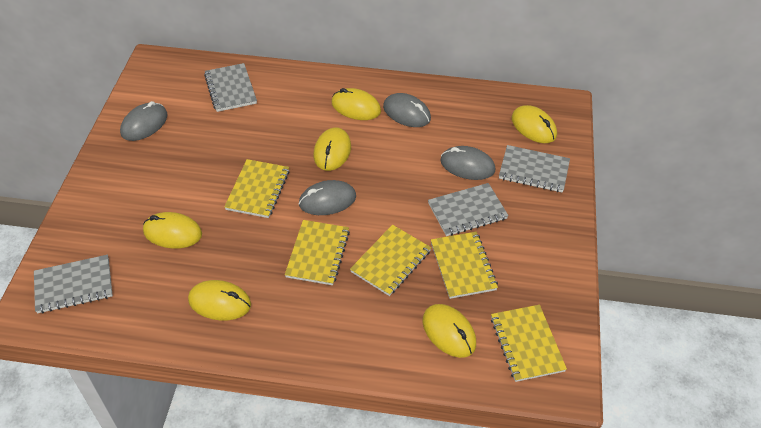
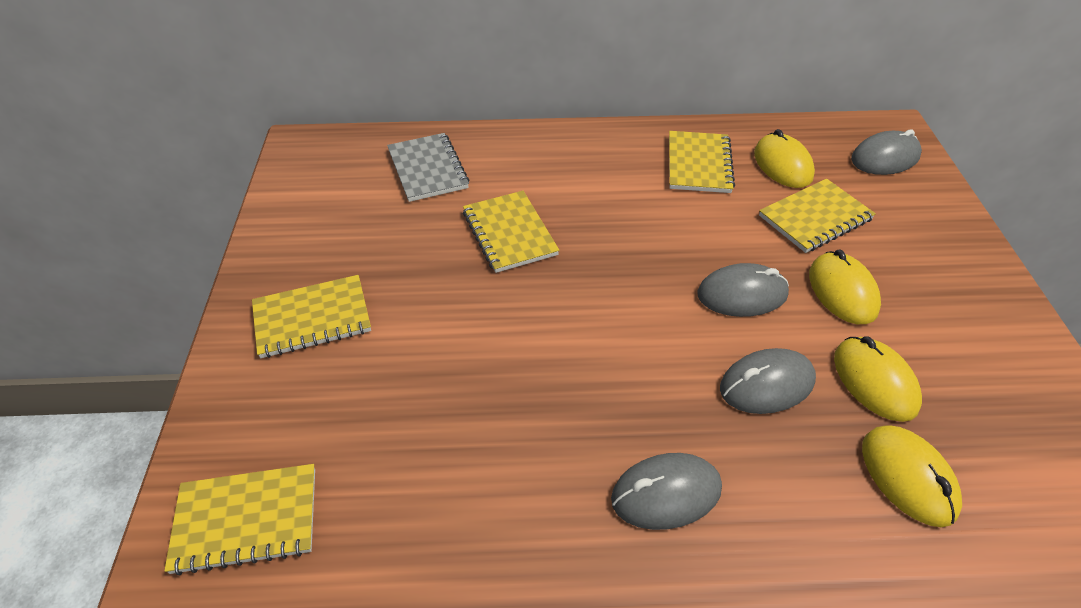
grey notebook: 4 -> 1
yellow mouse: 6 -> 4

